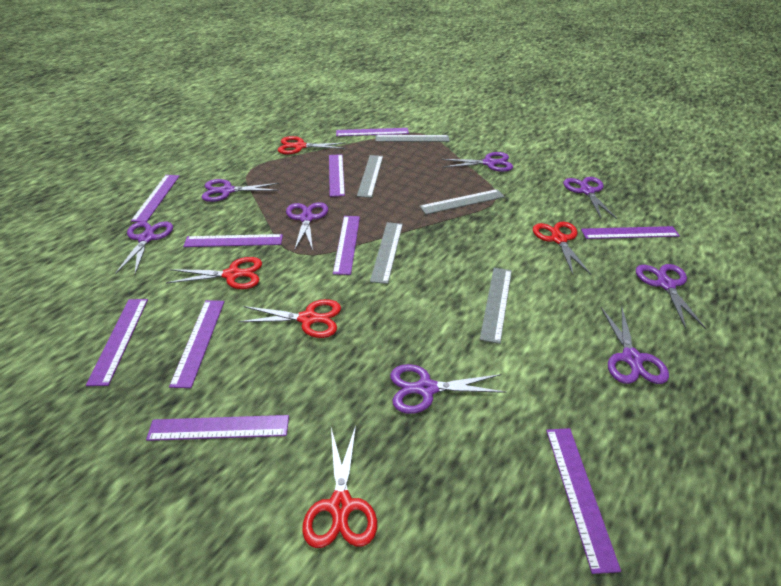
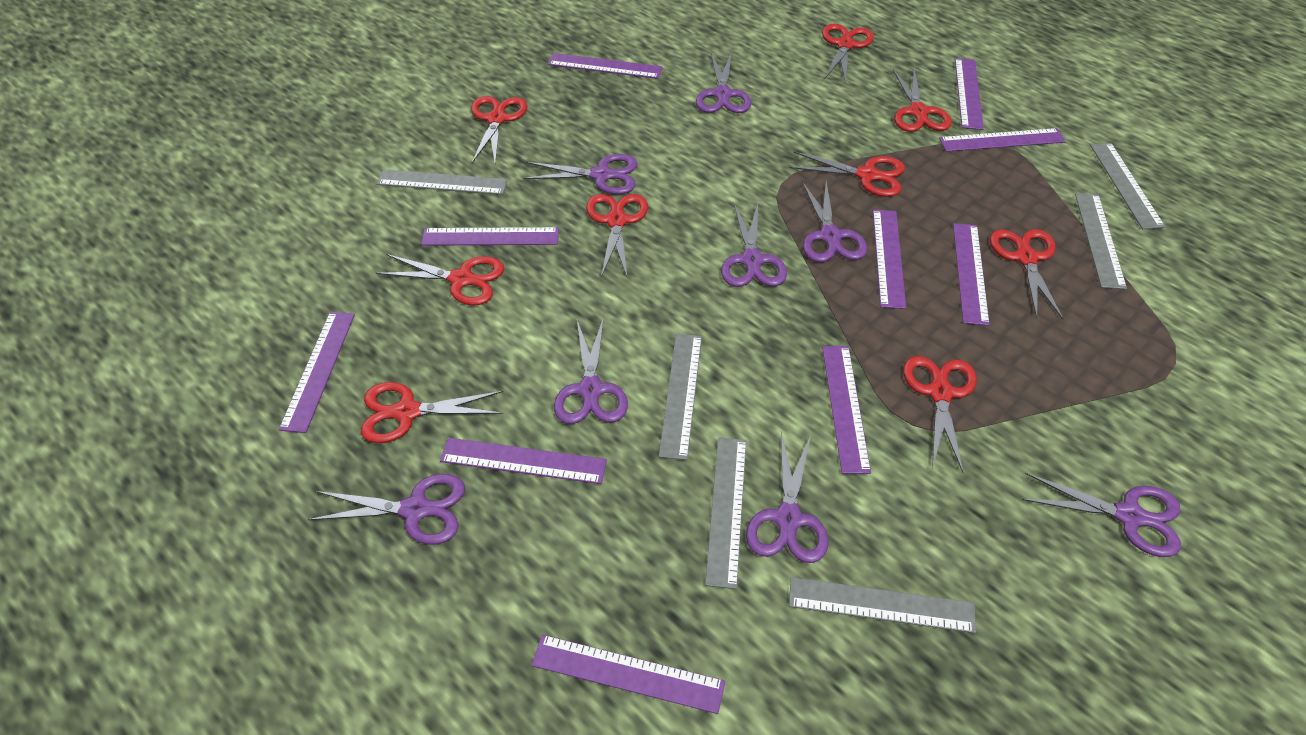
grey ruler: 5 -> 6
red scissors: 5 -> 9

